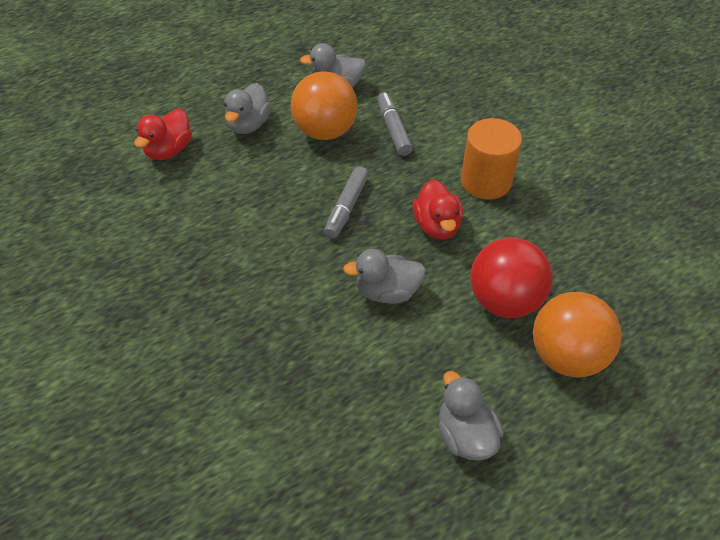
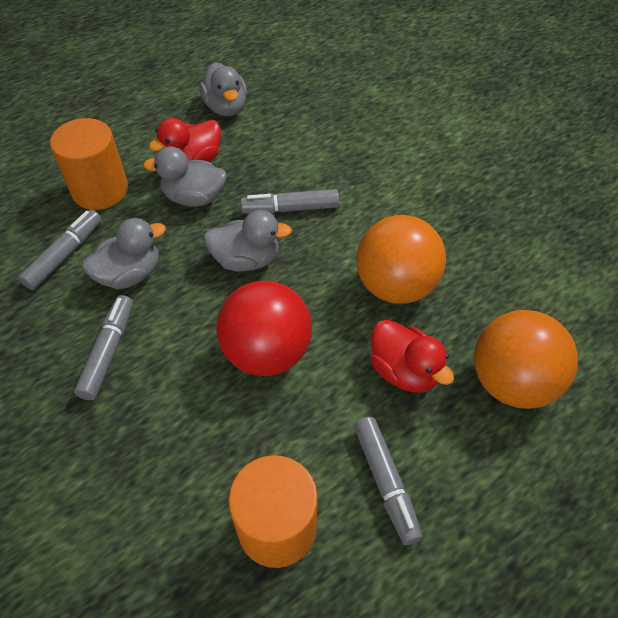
grey marker: 2 -> 4
orange cylinder: 1 -> 2

